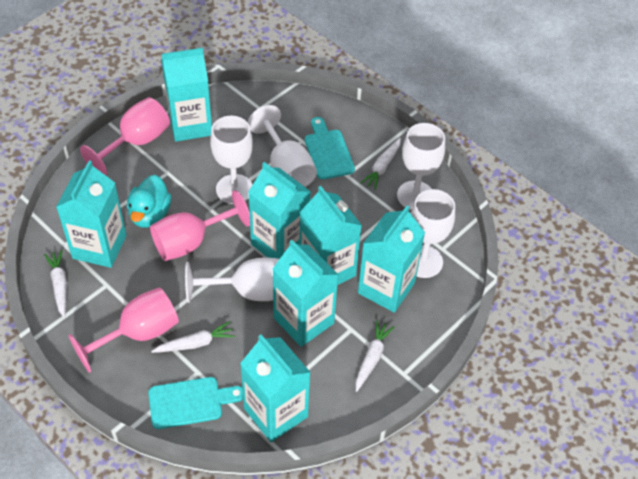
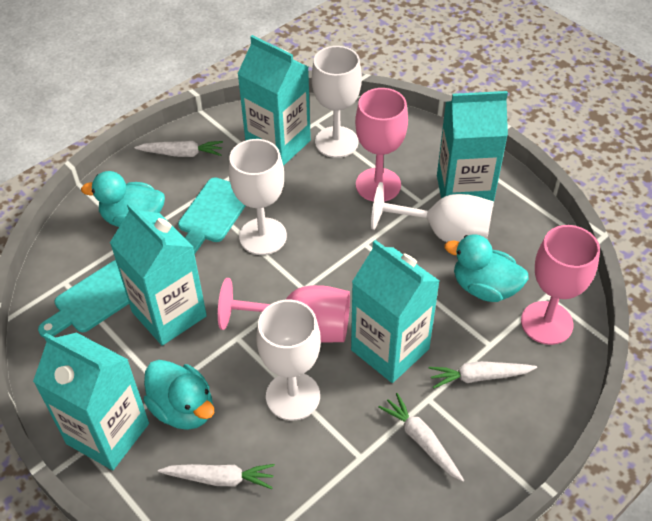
turquoise carton: 7 -> 5
turquoise duck: 1 -> 3
white goblet: 5 -> 4

